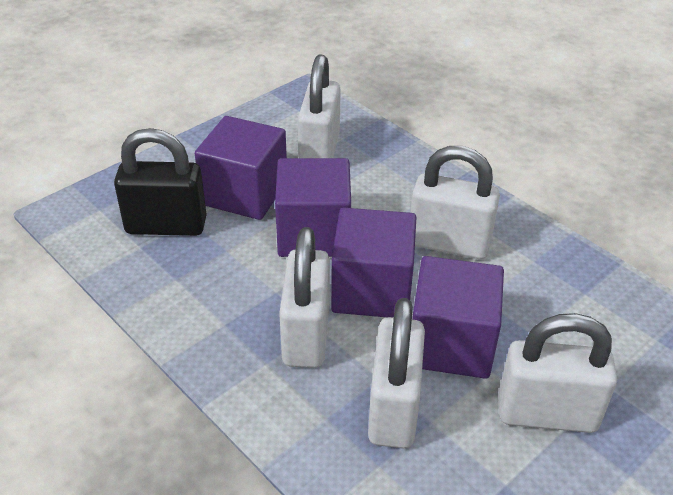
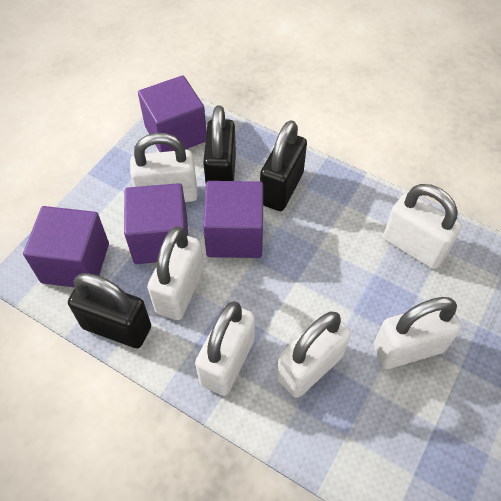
black padlock: 1 -> 3
white padlock: 5 -> 6

